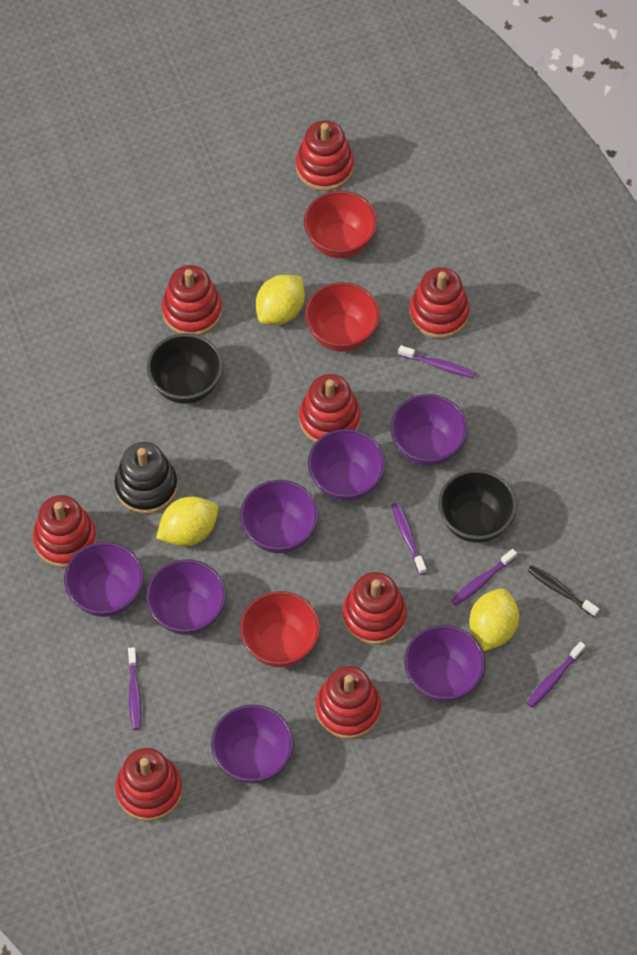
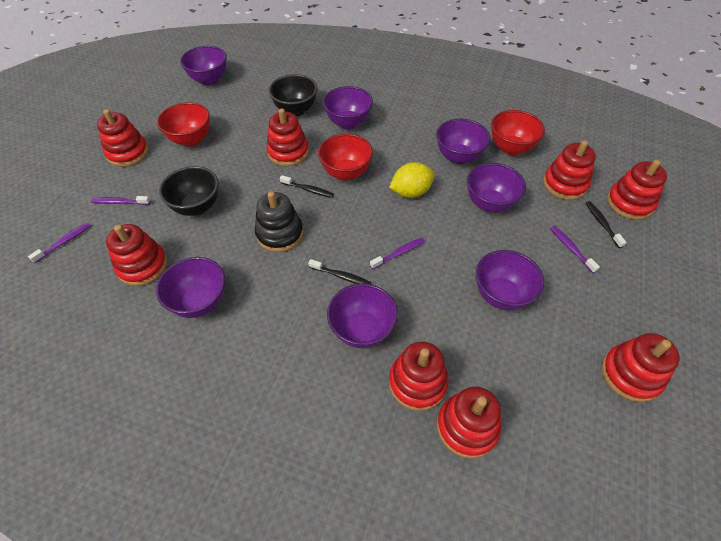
black toothbrush: 1 -> 3
purple toothbrush: 5 -> 4
yellow lemon: 3 -> 1

